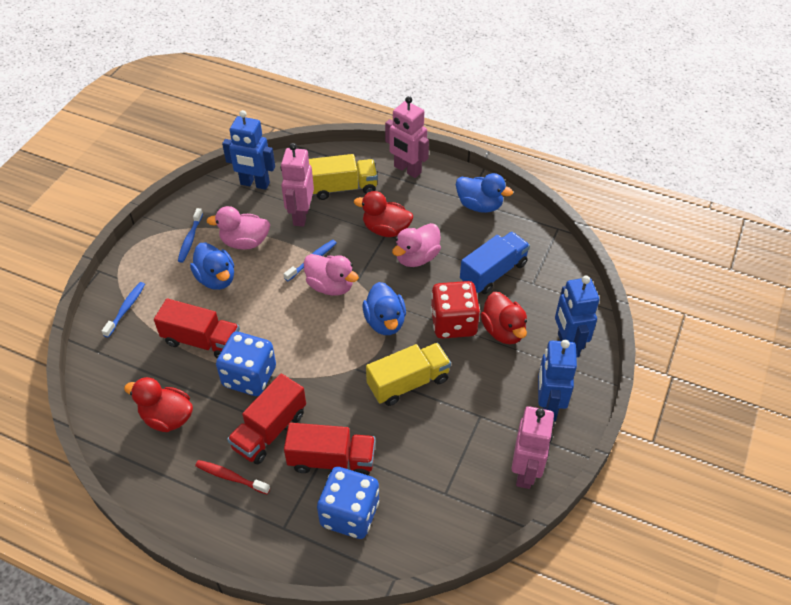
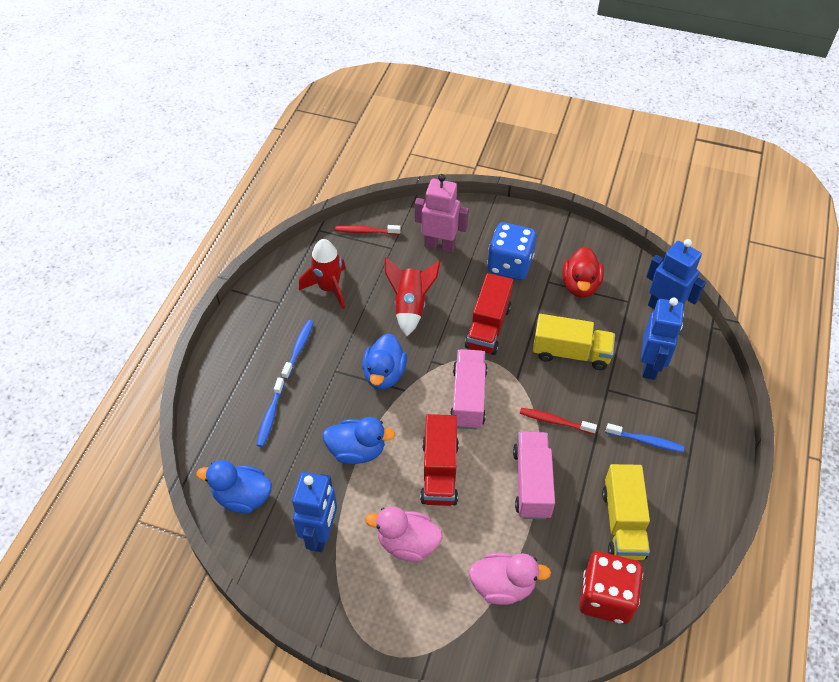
blue dice: 2 -> 1
blue truck: 1 -> 0
pink duck: 3 -> 2
pink robot: 3 -> 1
pink truck: 0 -> 2
red duck: 3 -> 1
red rocket: 0 -> 2
red toothbrush: 1 -> 2
red truck: 3 -> 2

